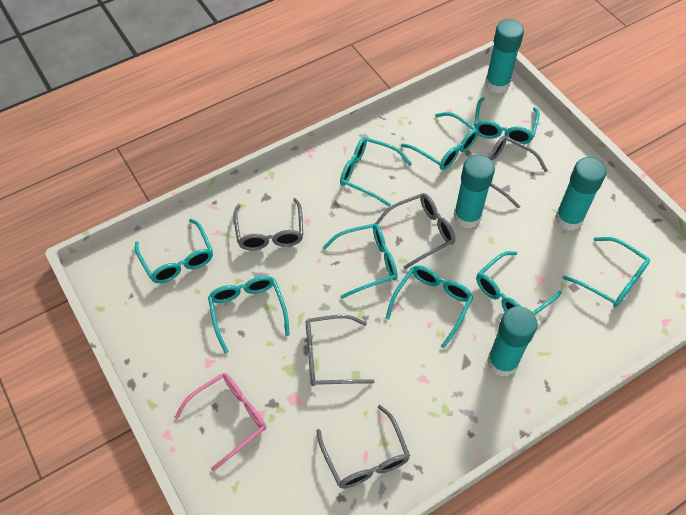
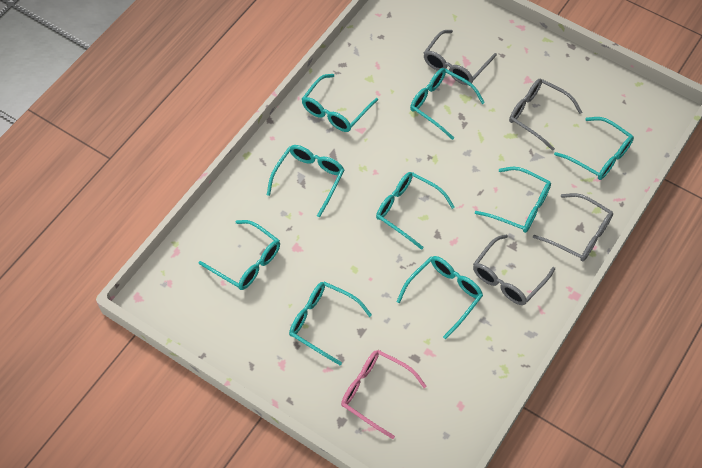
grey glasses: 5 -> 4
turquoise glue stick: 4 -> 0

